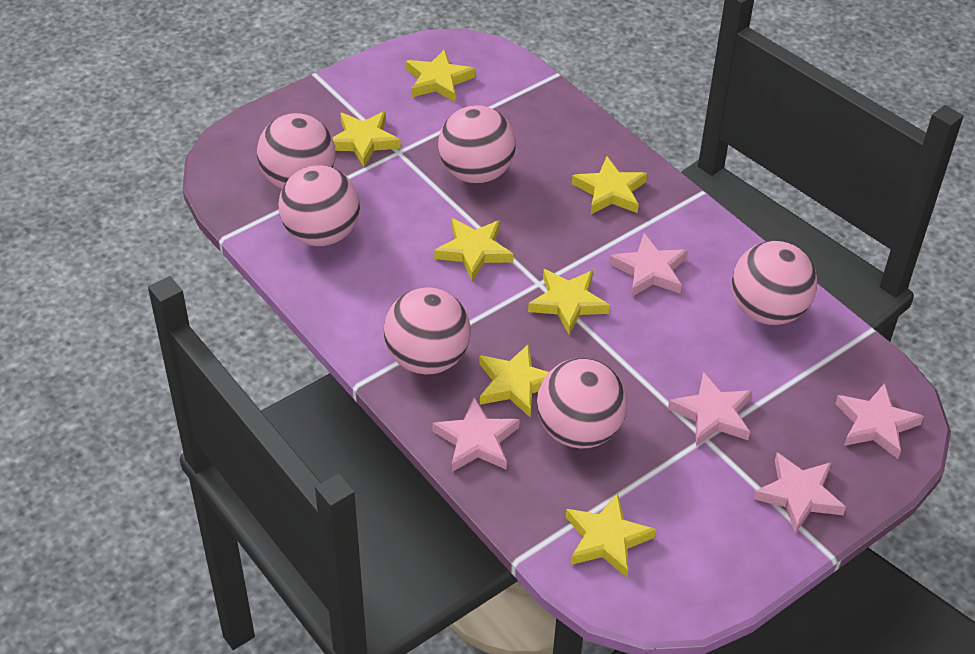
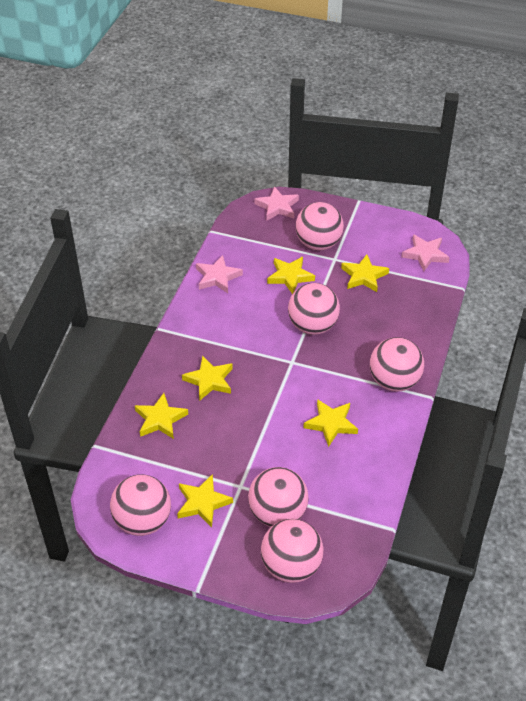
pink star: 5 -> 3
yellow star: 7 -> 6

